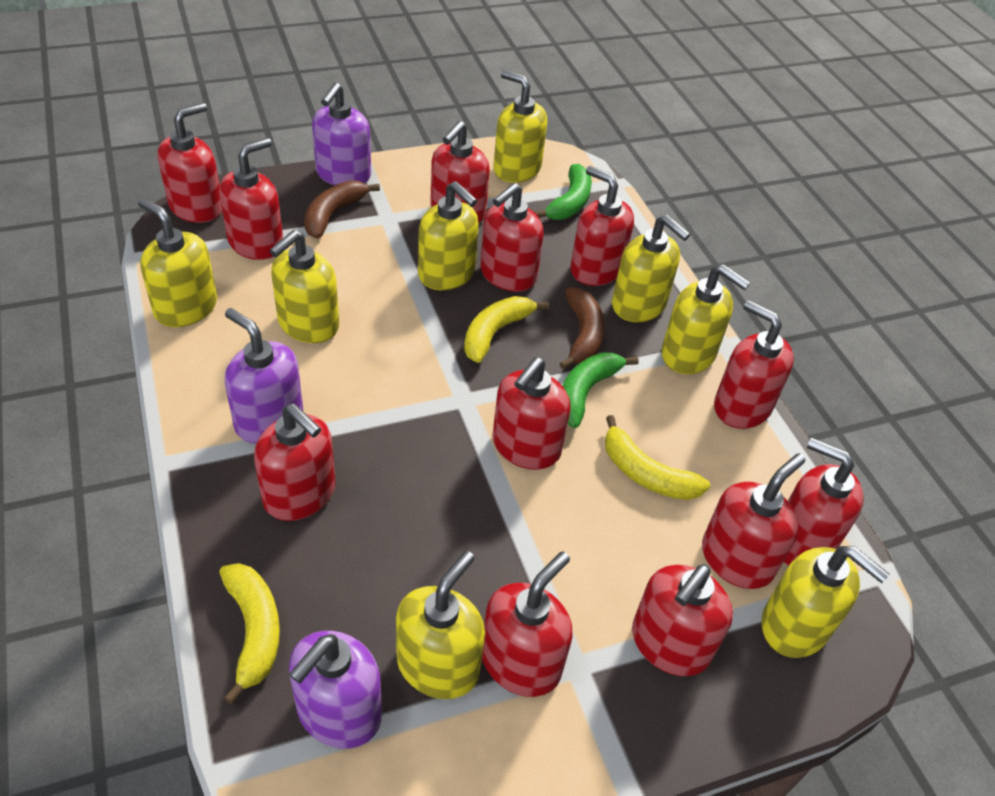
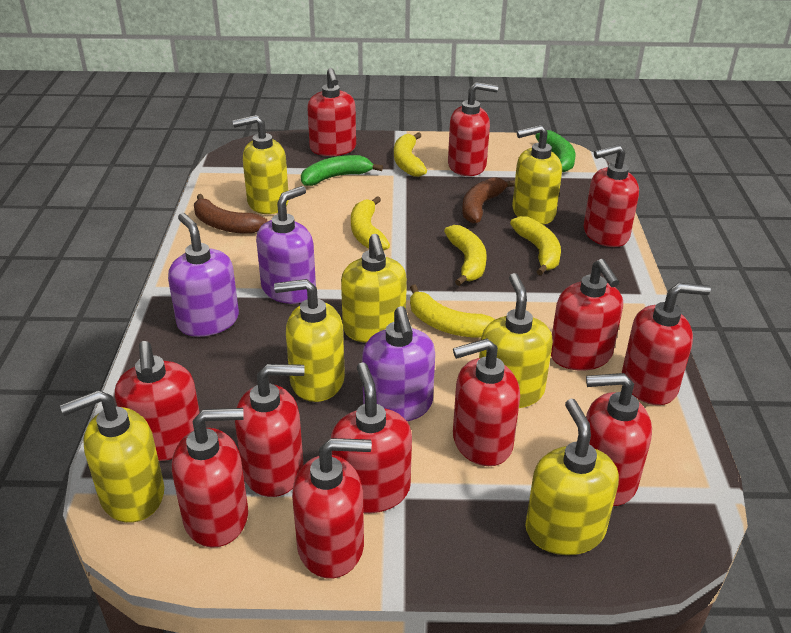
yellow banana: 3 -> 5
yellow soap dispenser: 8 -> 7

